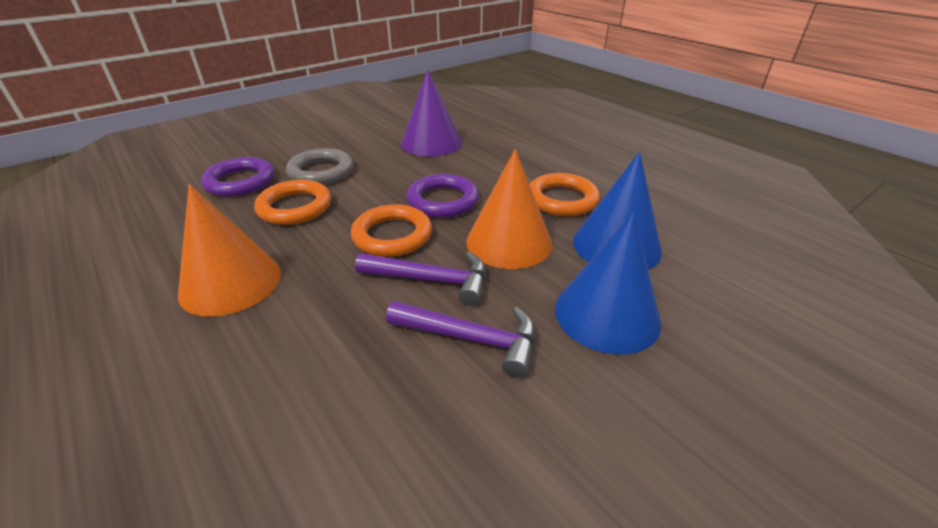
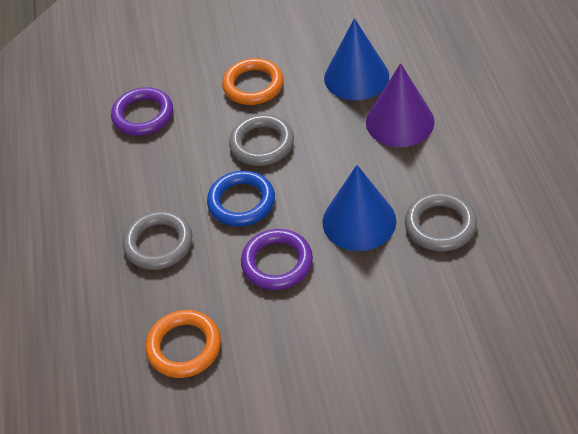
blue ring: 0 -> 1
grey ring: 1 -> 3
orange cone: 2 -> 0
orange ring: 3 -> 2
purple hammer: 2 -> 0

